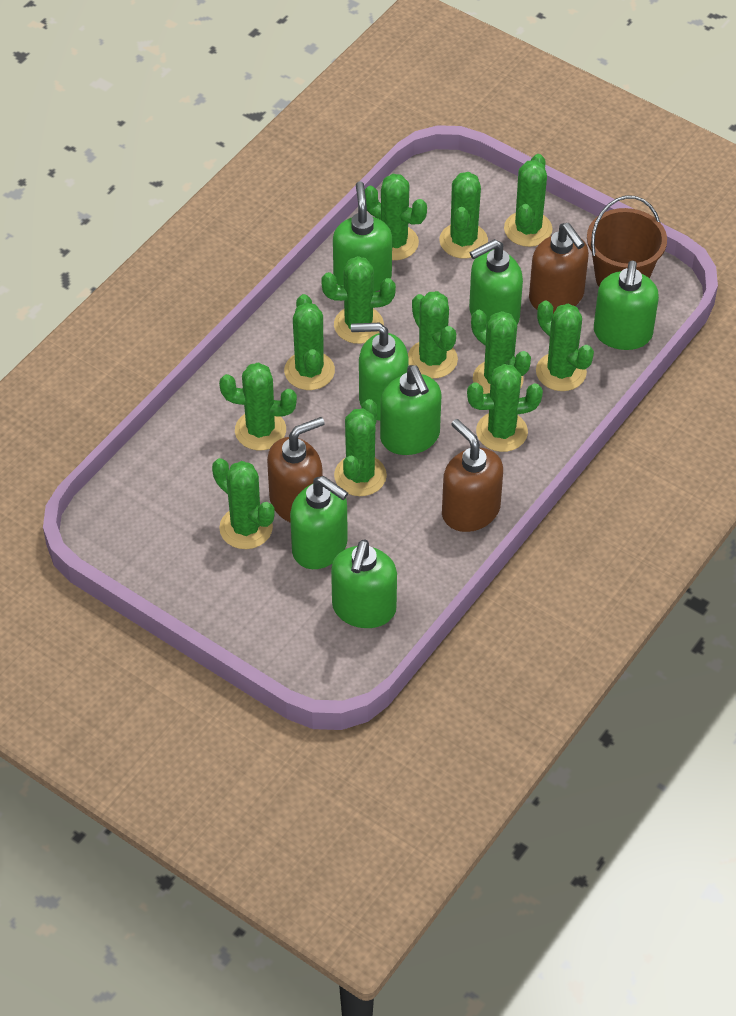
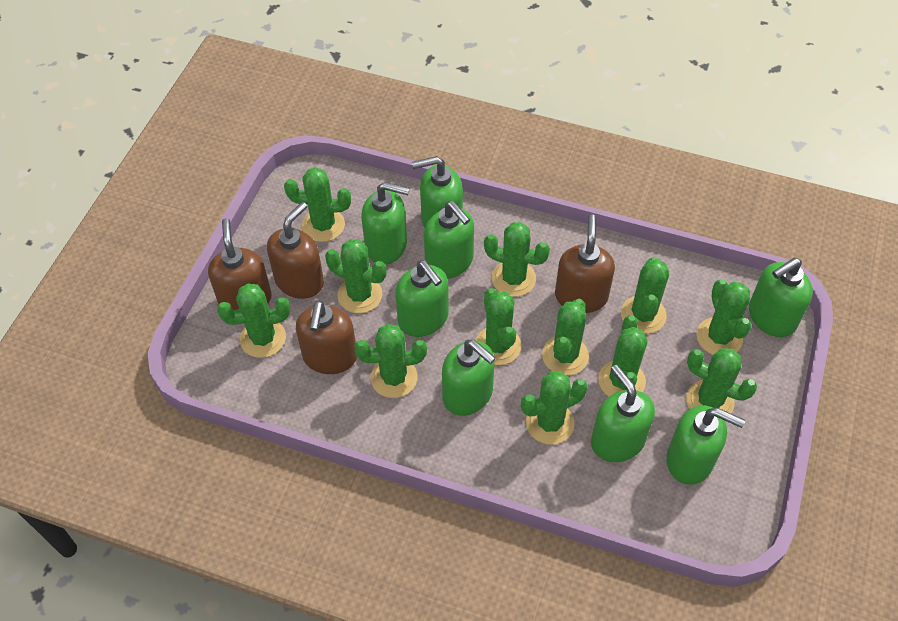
brown bucket: 1 -> 0
brown soap dispenser: 3 -> 4
green soap dispenser: 7 -> 8

